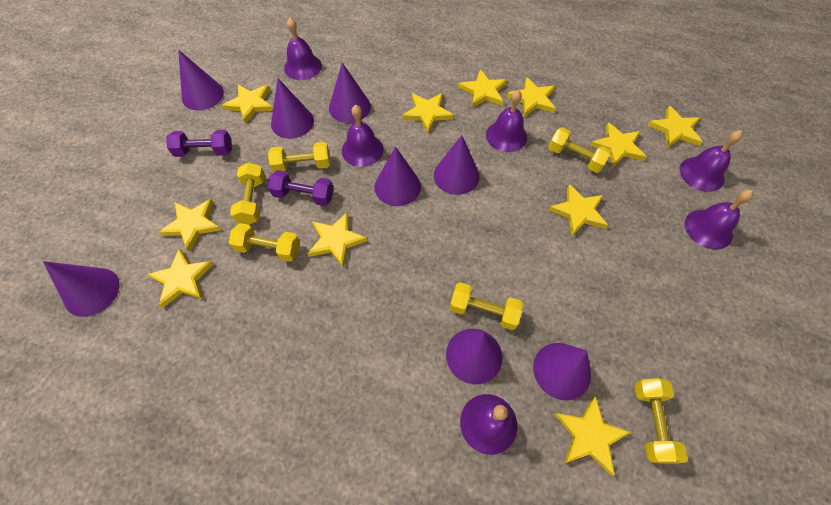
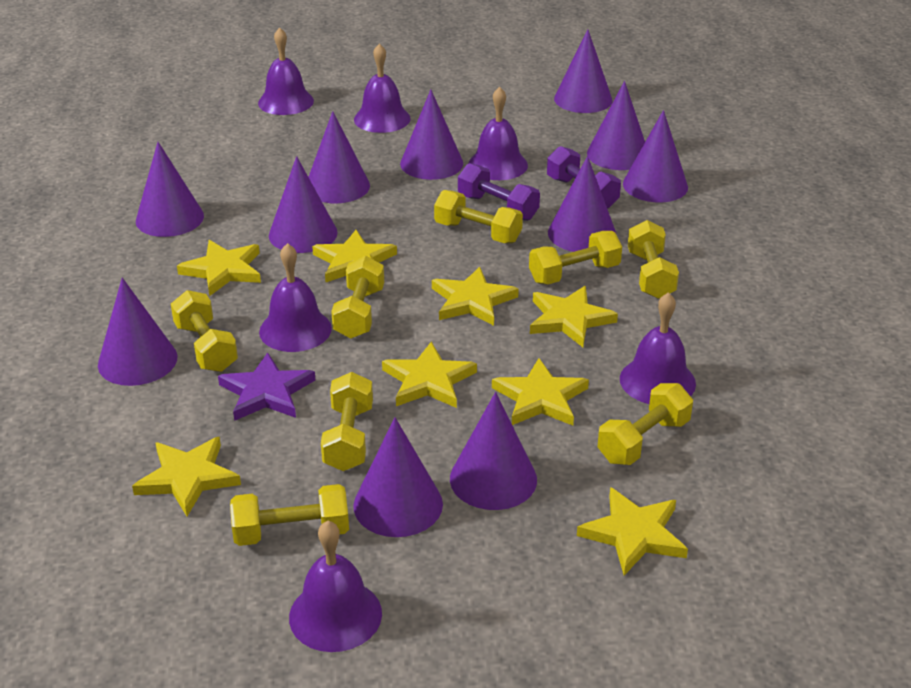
purple cone: 8 -> 11
purple star: 0 -> 1
yellow dumbbell: 6 -> 8
yellow star: 11 -> 8

